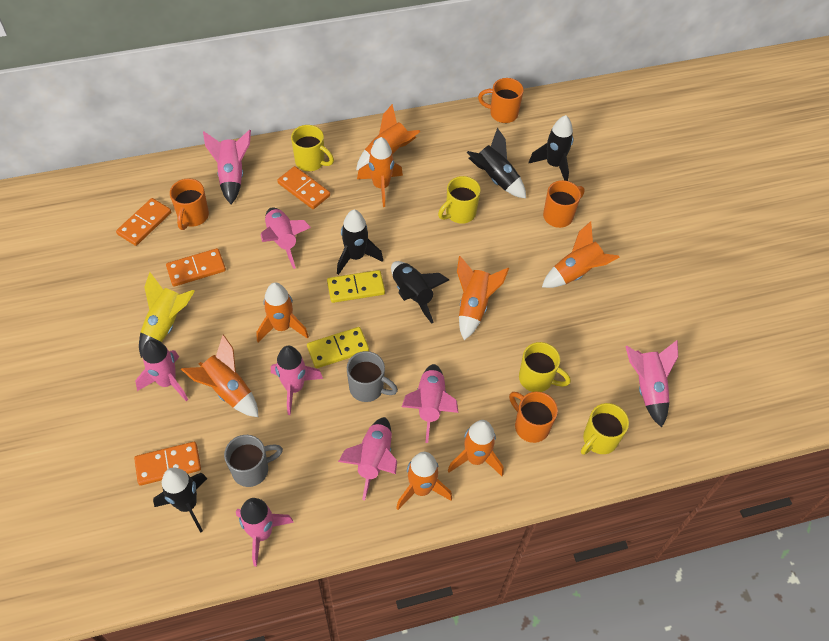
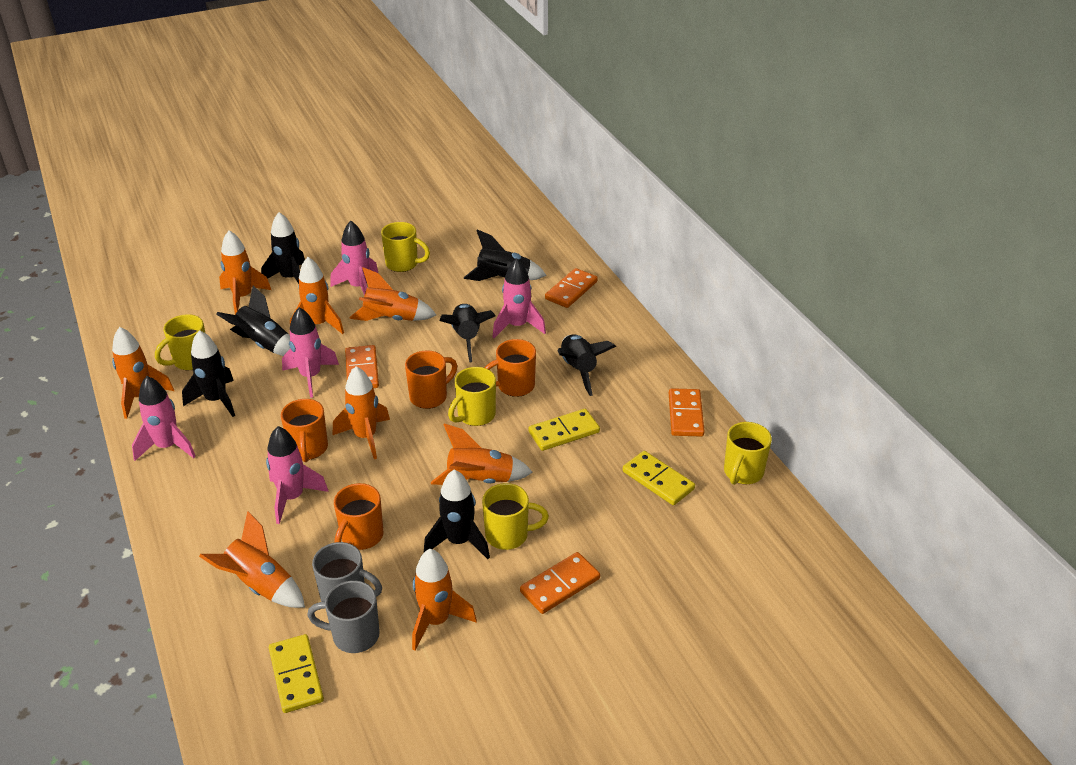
black rocket: 5 -> 7
pink rocket: 8 -> 5
yellow domino: 2 -> 3
yellow mug: 4 -> 5
yellow rocket: 1 -> 0

